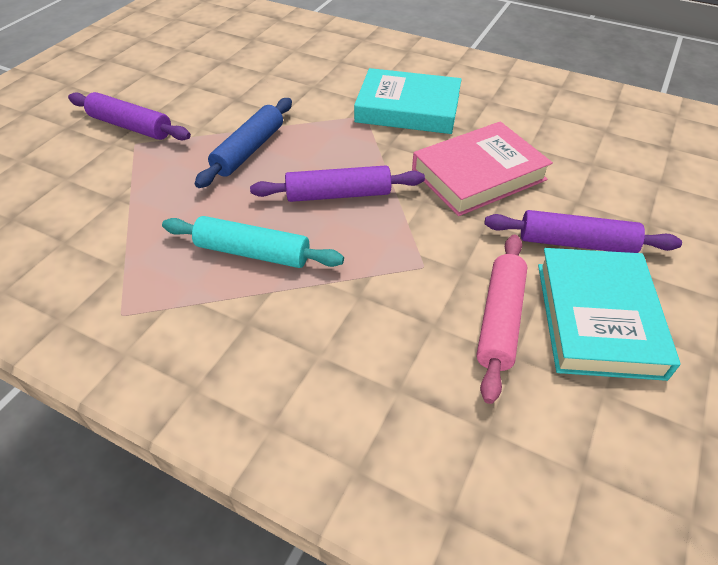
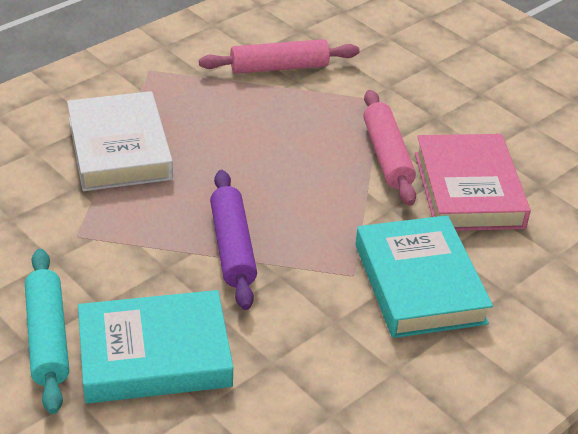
blue rolling pin: 1 -> 0
pink rolling pin: 1 -> 2
purple rolling pin: 3 -> 1
white book: 0 -> 1

